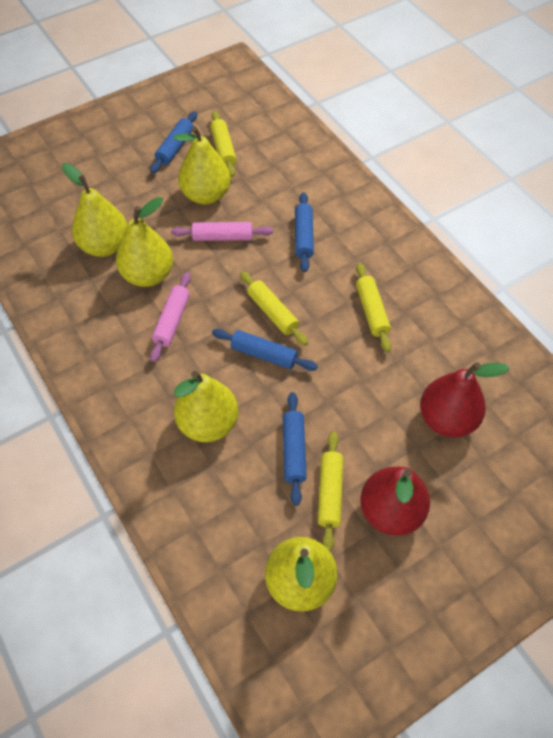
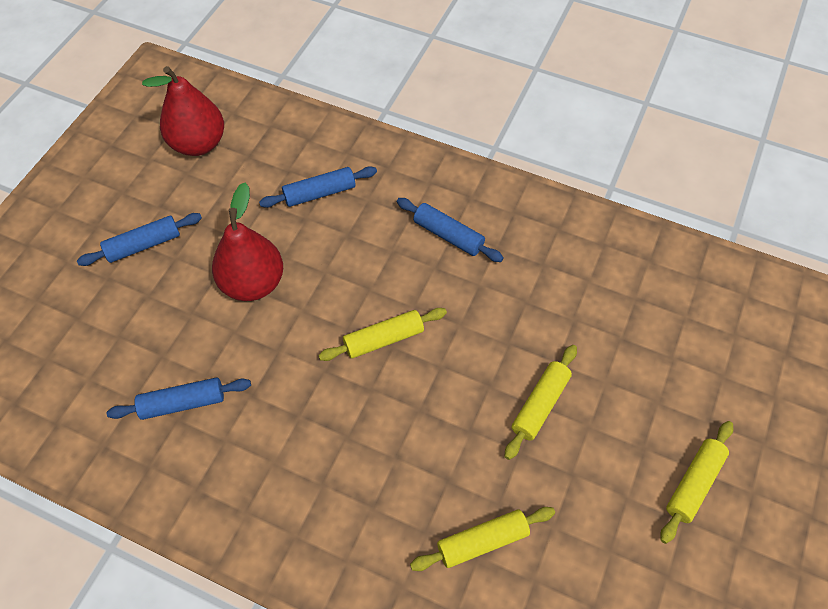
pink rolling pin: 2 -> 0
yellow pear: 5 -> 0

